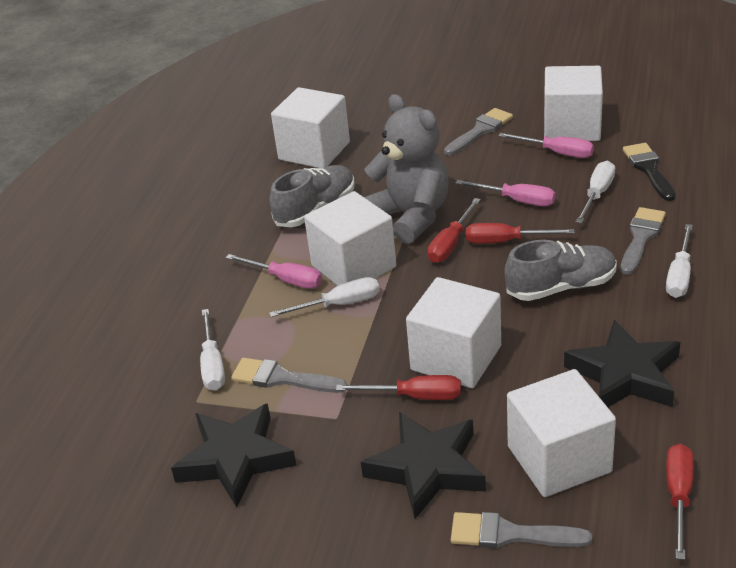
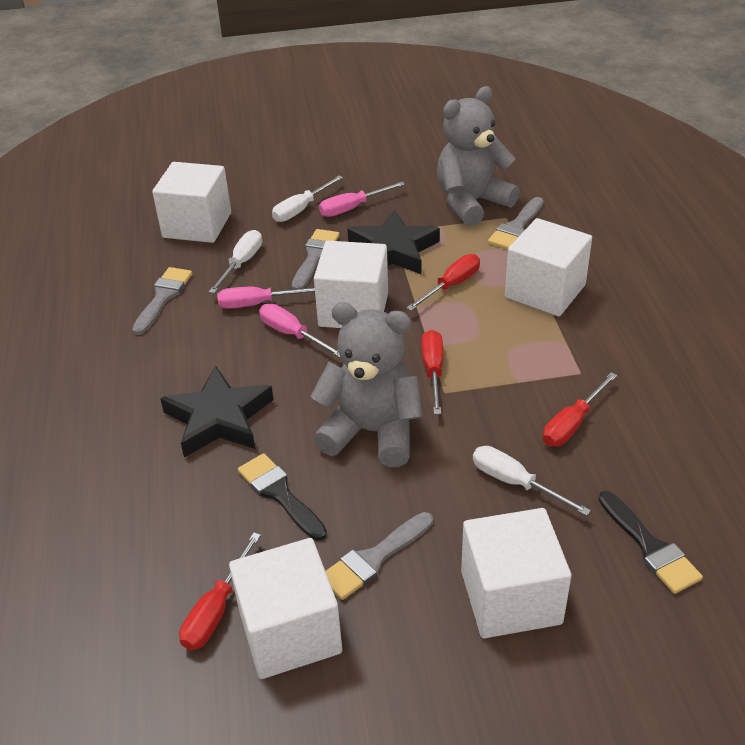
black brush: 1 -> 2
black star: 3 -> 2
grey shoe: 2 -> 0
grey teddy bear: 1 -> 2
white screwdriver: 4 -> 3

